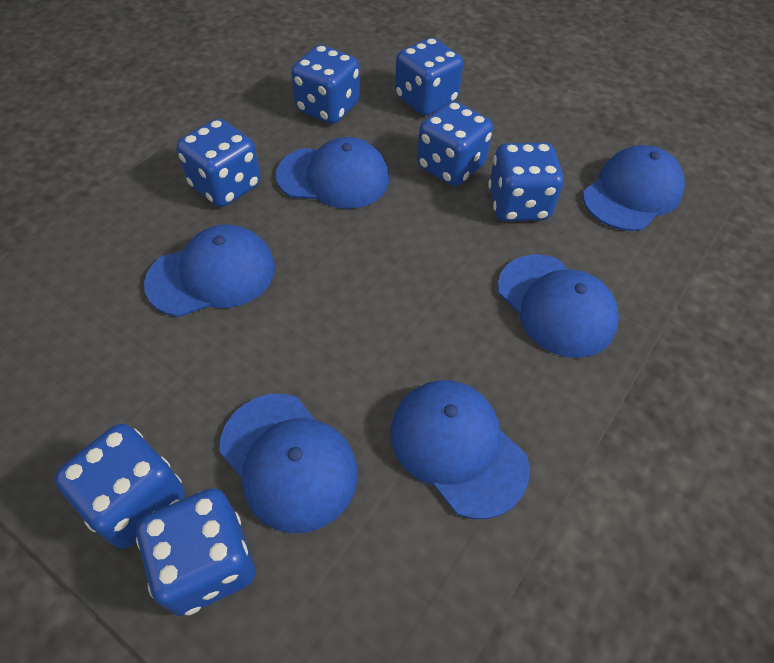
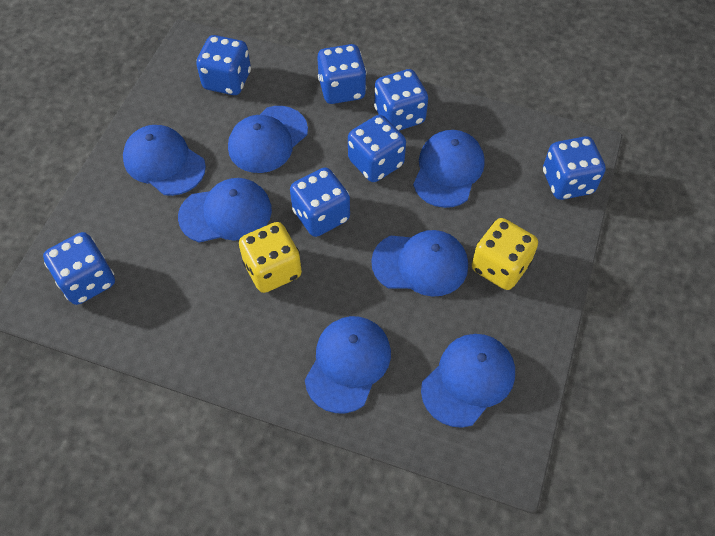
blue cap: 6 -> 7
yellow dice: 0 -> 2

